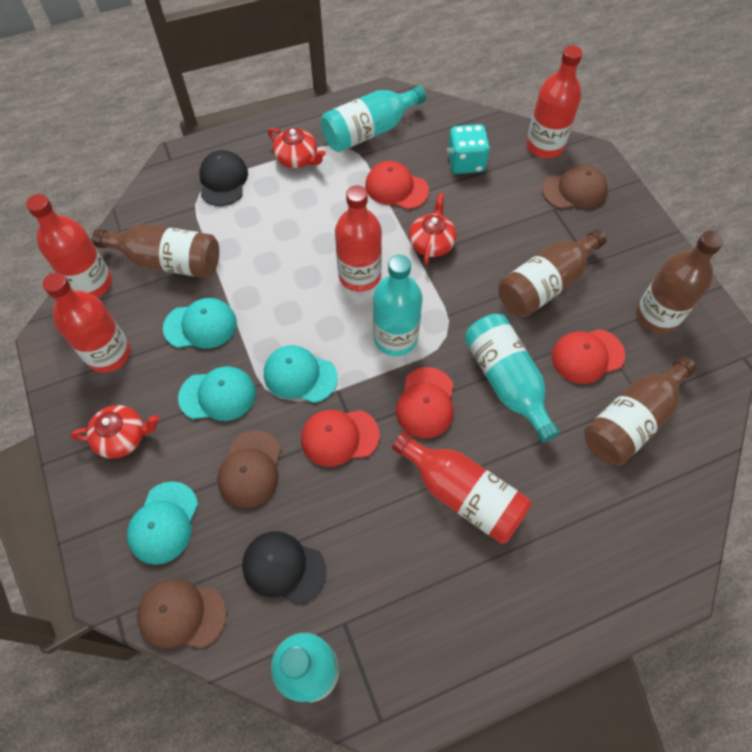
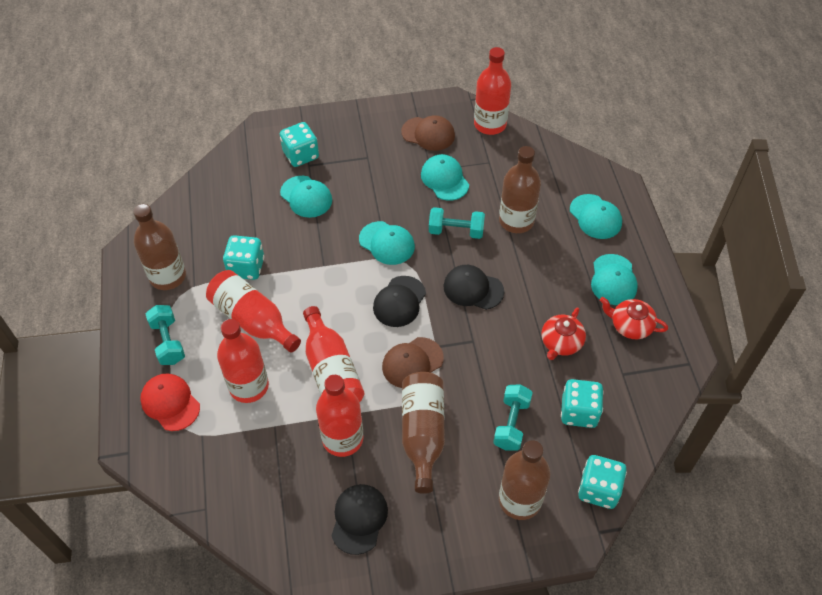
black cap: 2 -> 3
brown cap: 3 -> 2
red cap: 4 -> 1
red teapot: 3 -> 2
turquoise bottle: 4 -> 0
turquoise cap: 4 -> 5
turquoise dice: 1 -> 4
turquoise dumbbell: 0 -> 3

